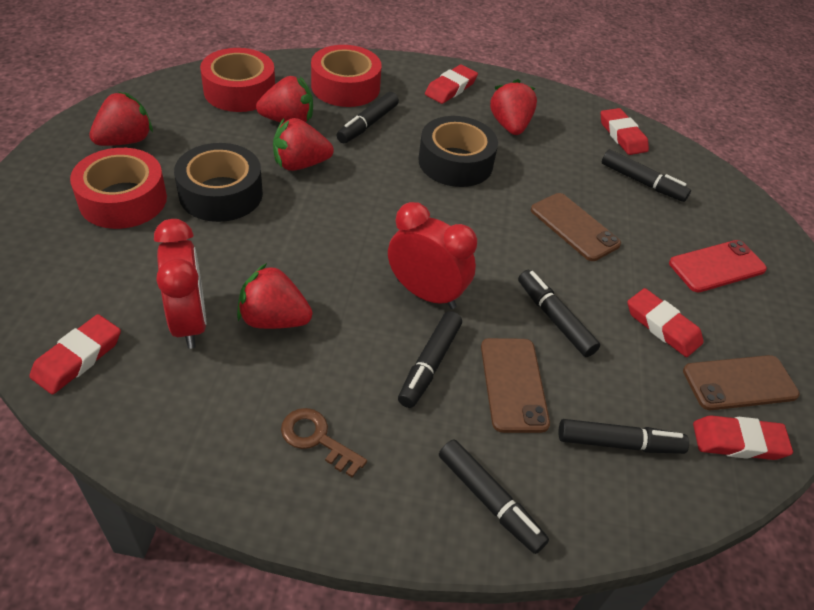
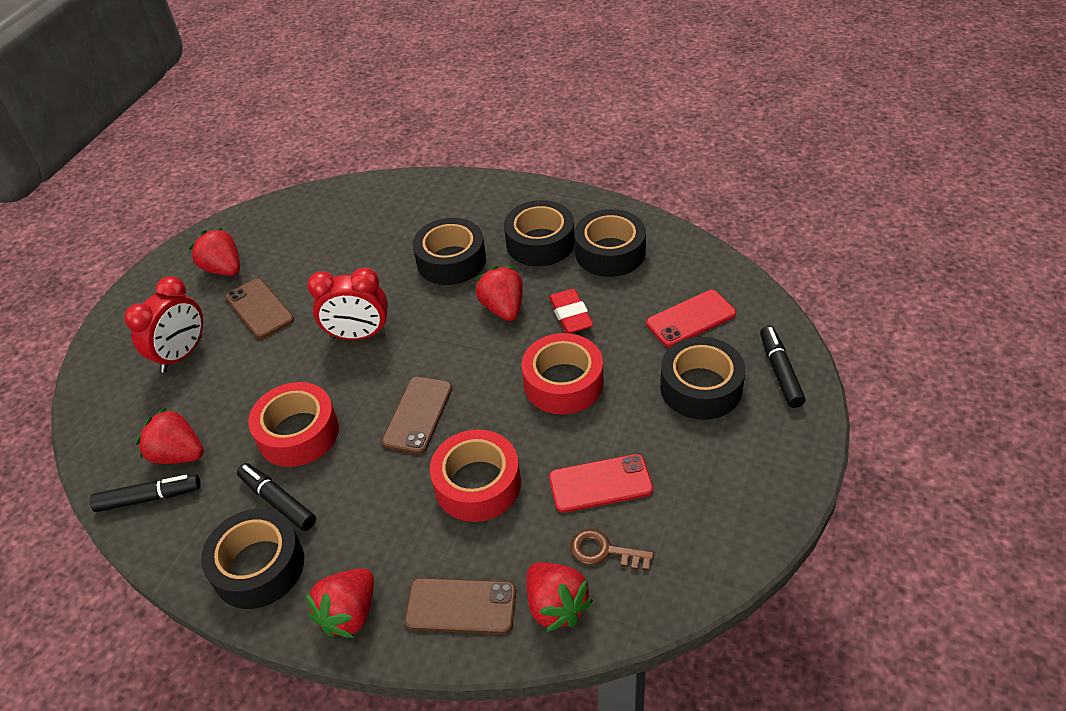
black marker: 6 -> 3
black tape: 2 -> 5
red eraser: 5 -> 1
red phone: 1 -> 2

